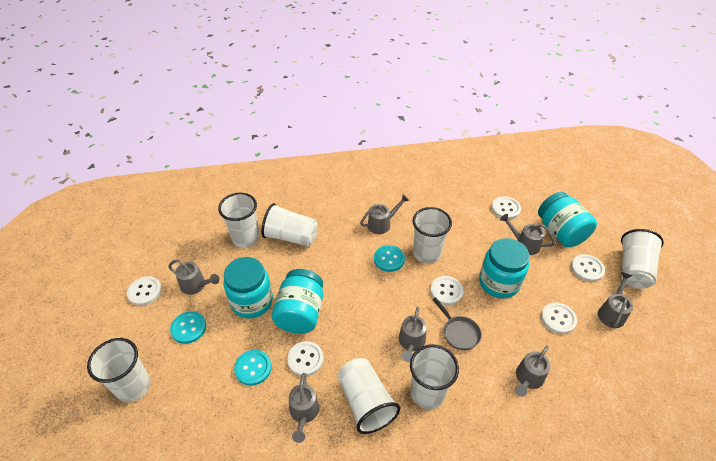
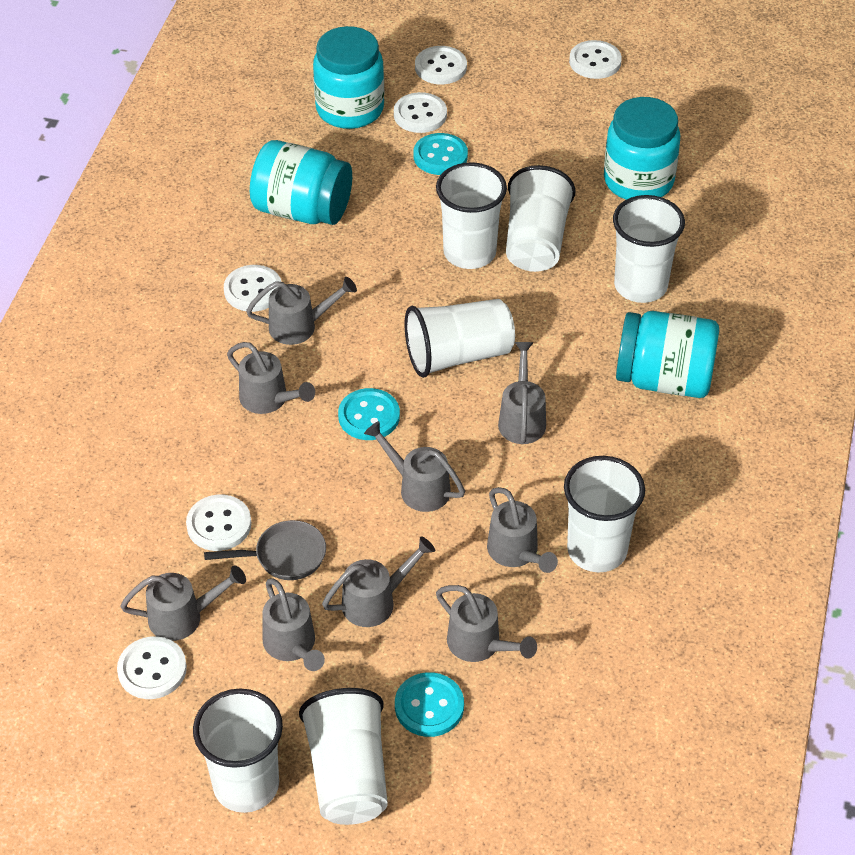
grey watering can: 7 -> 9

